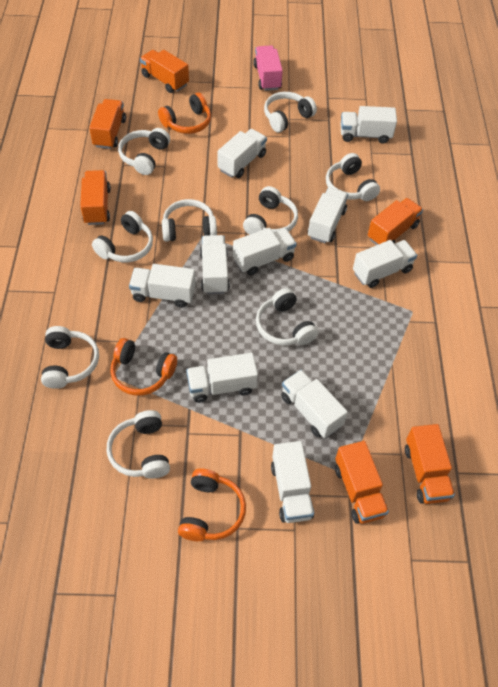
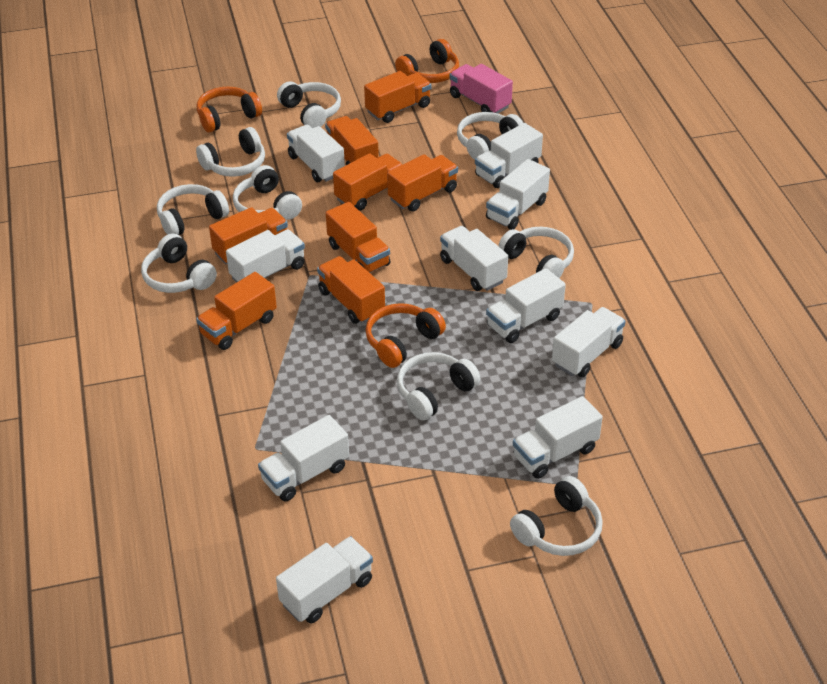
orange truck: 6 -> 8

